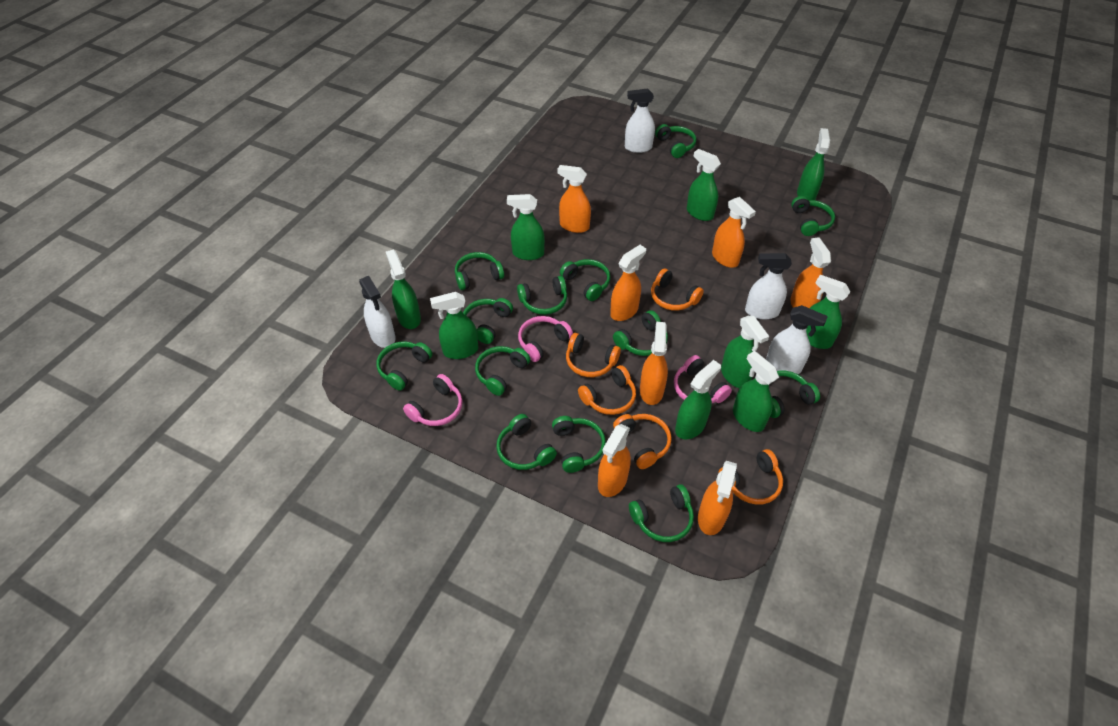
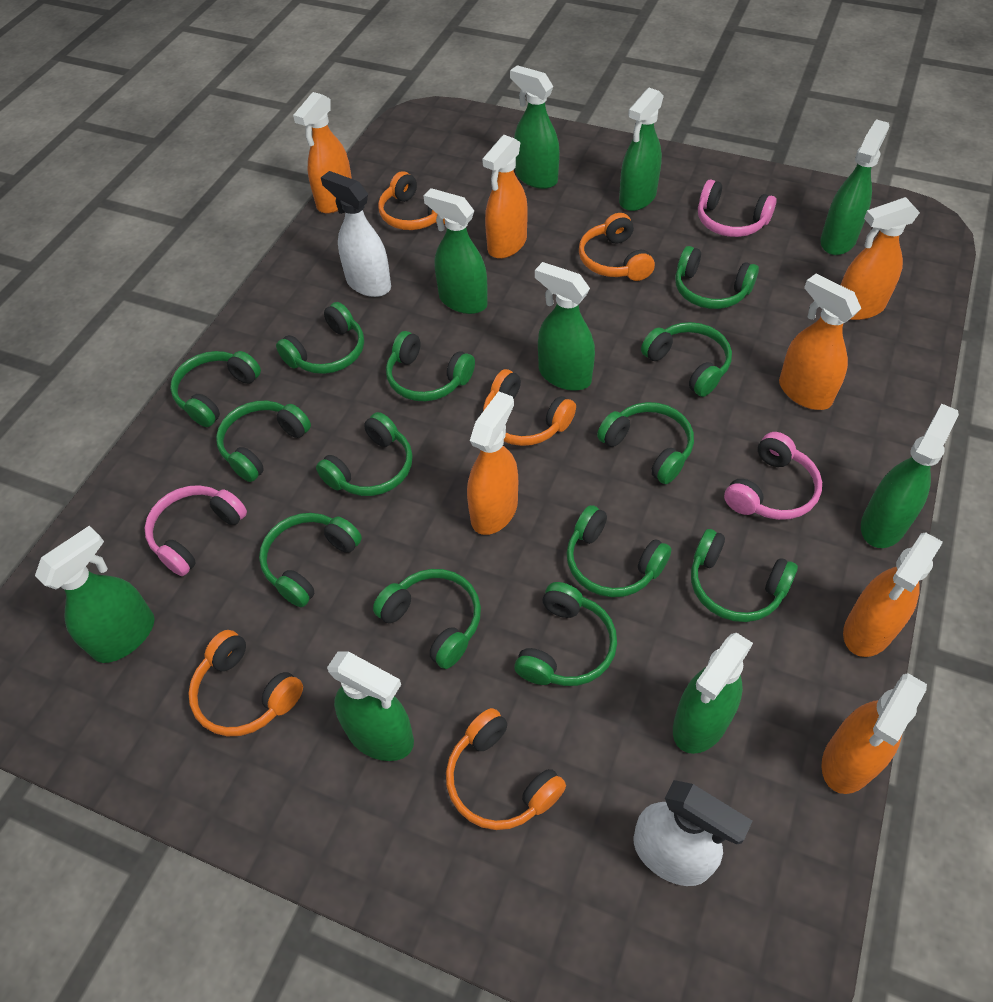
white spray bottle: 4 -> 2

